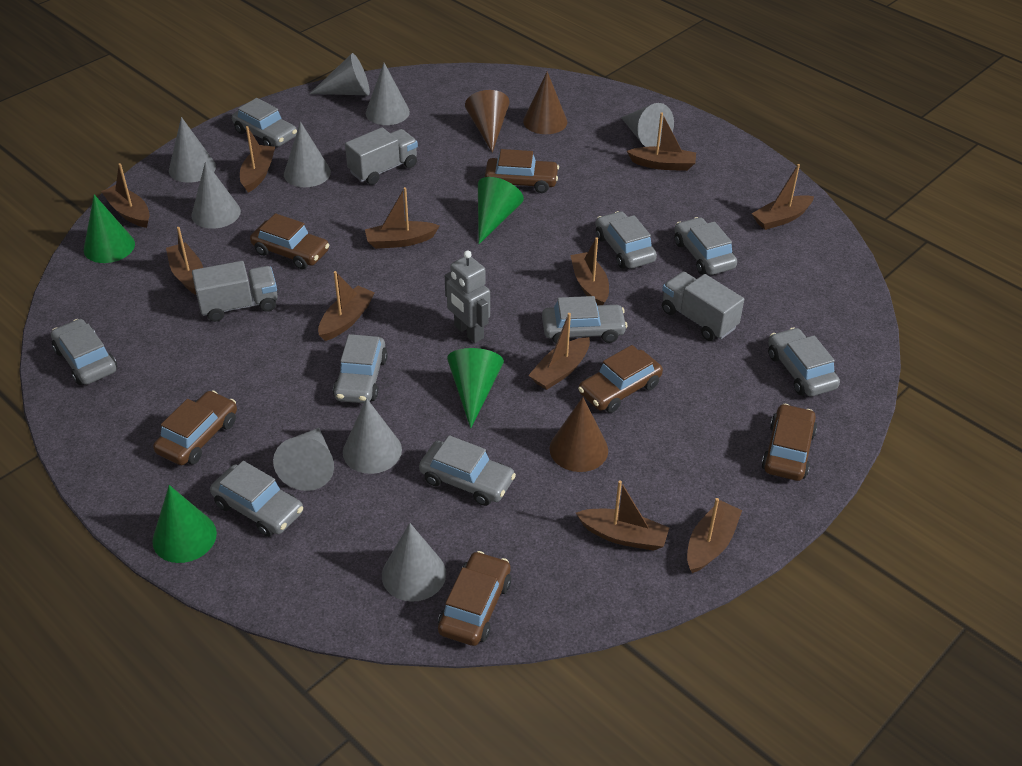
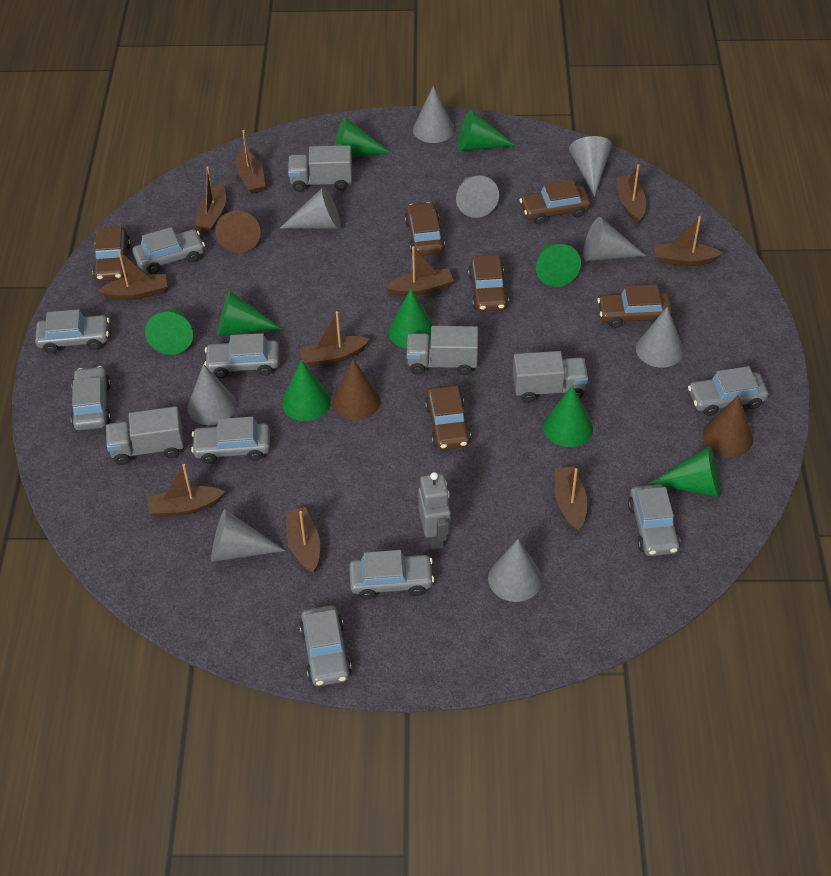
brown boat: 11 -> 10
green cone: 4 -> 9
grey truck: 3 -> 4

